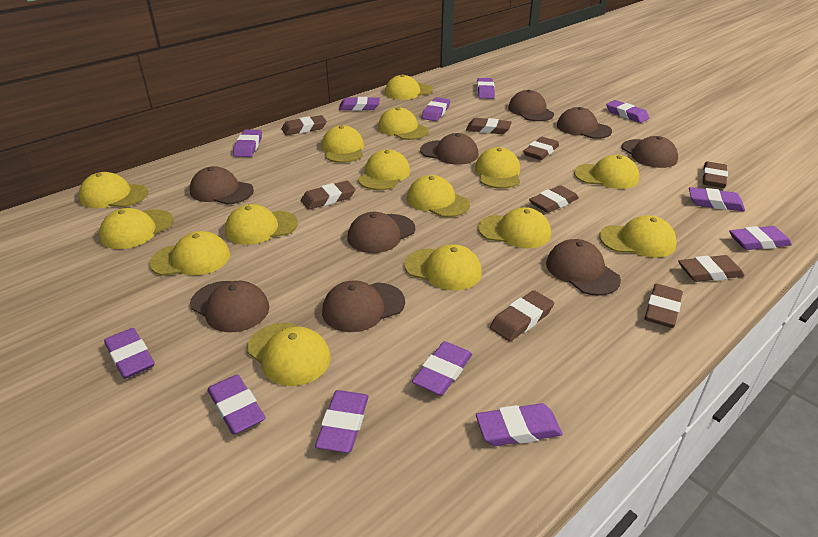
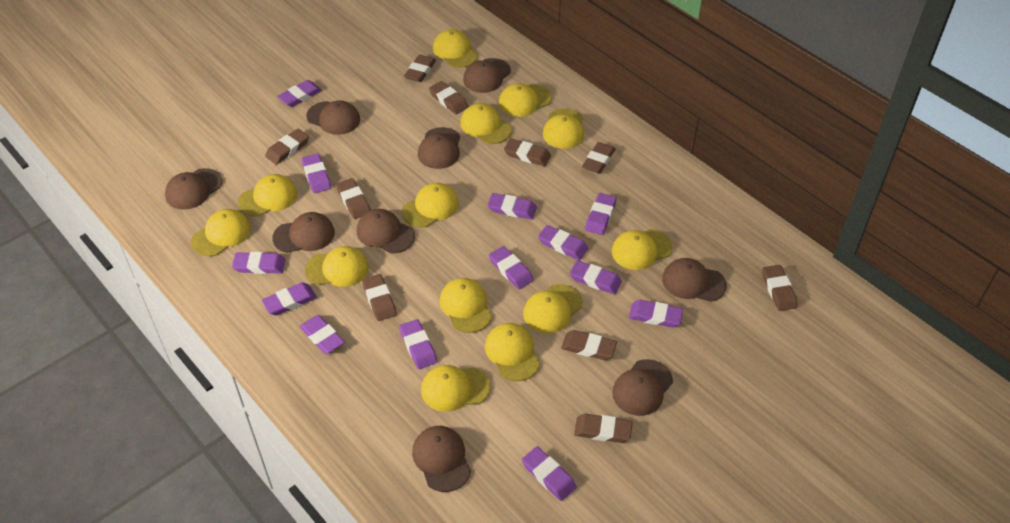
brown eraser: 9 -> 10
purple eraser: 12 -> 13
yellow cap: 15 -> 13

